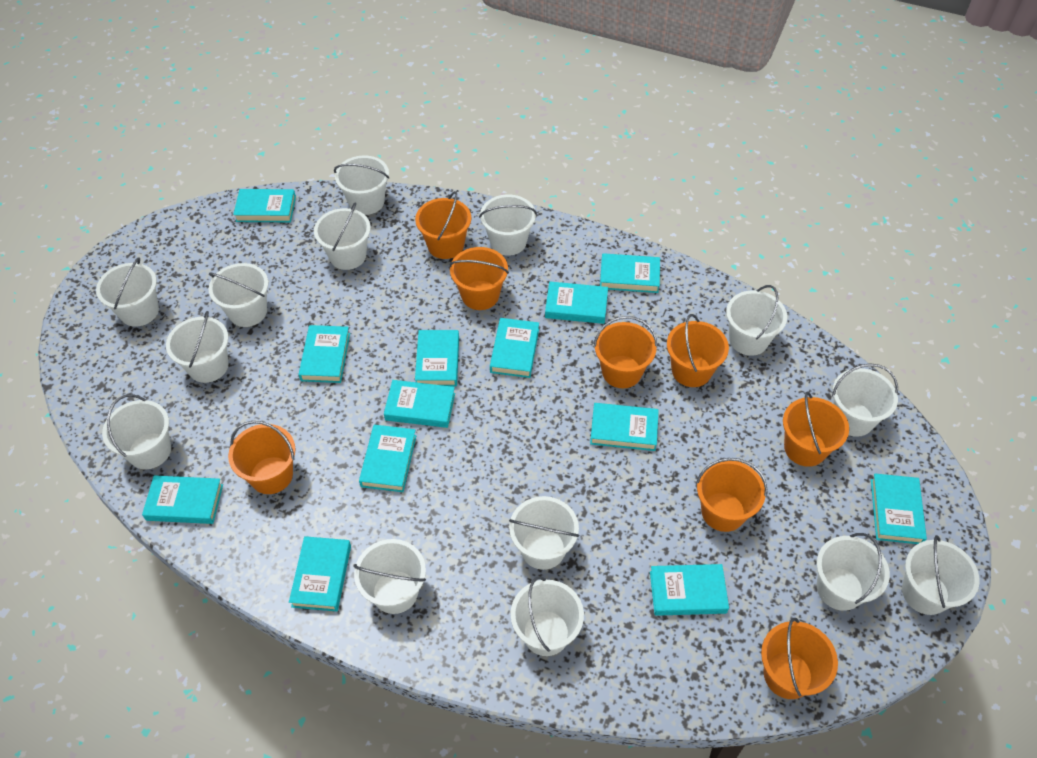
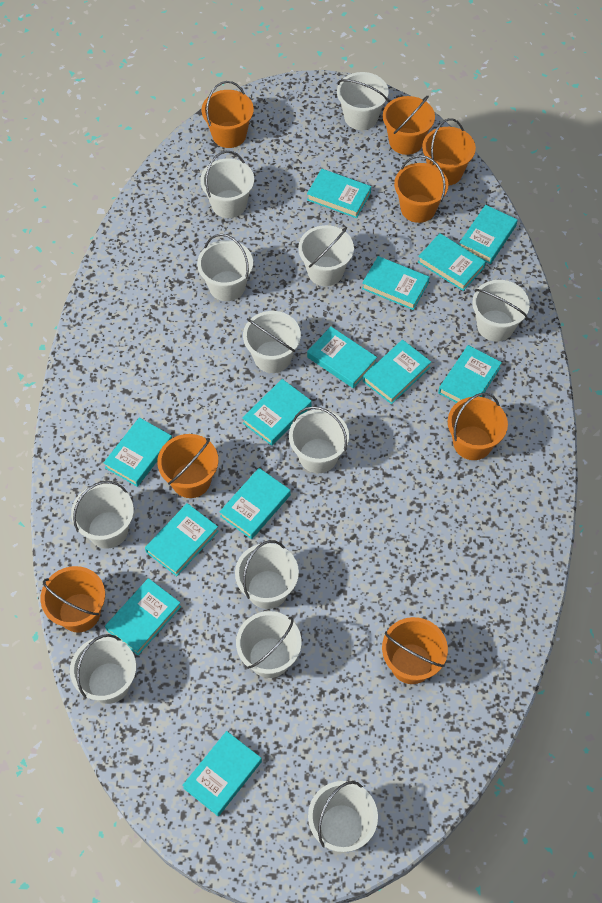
white bucket: 14 -> 12

